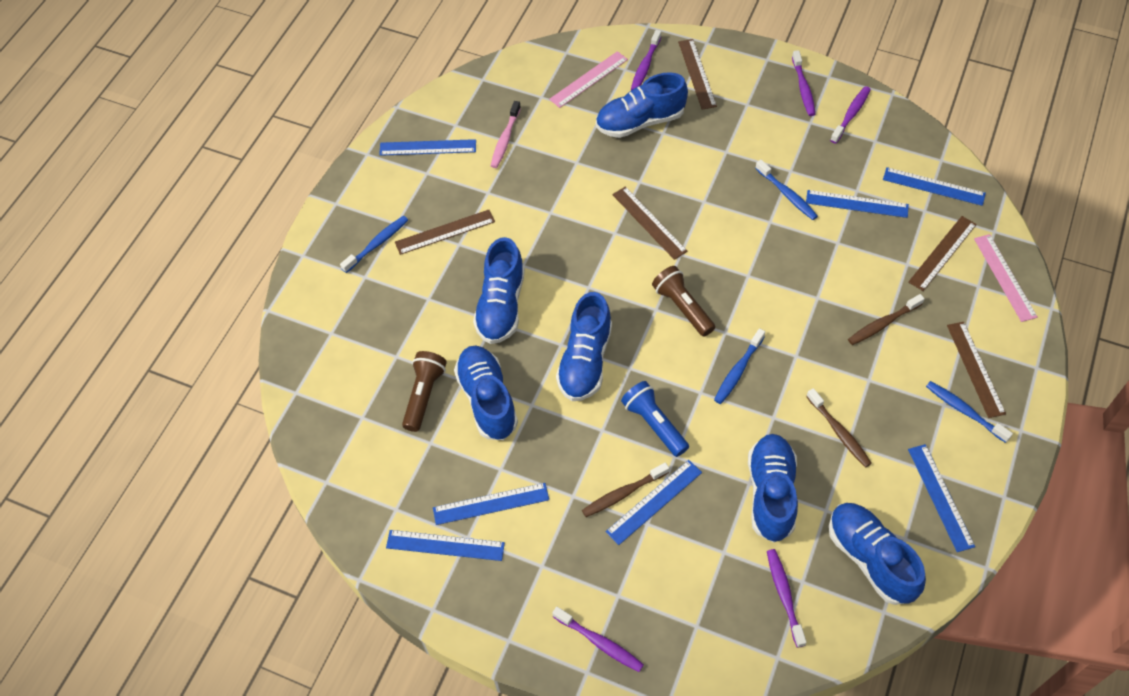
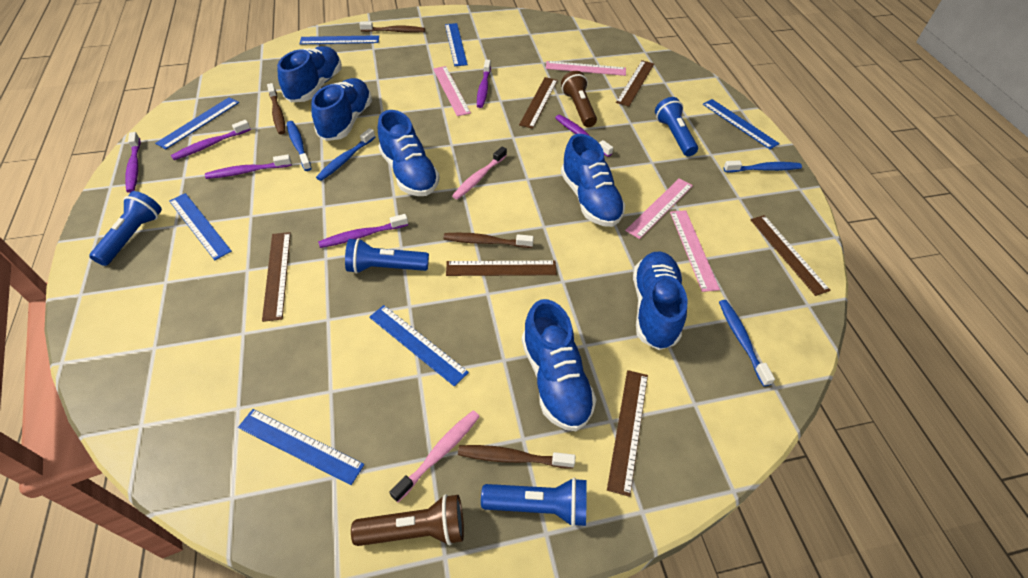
blue flashlight: 1 -> 4
brown ruler: 5 -> 6
brown toothbrush: 3 -> 4
pink ruler: 2 -> 4
pink toothbrush: 1 -> 2
purple toothbrush: 5 -> 6

